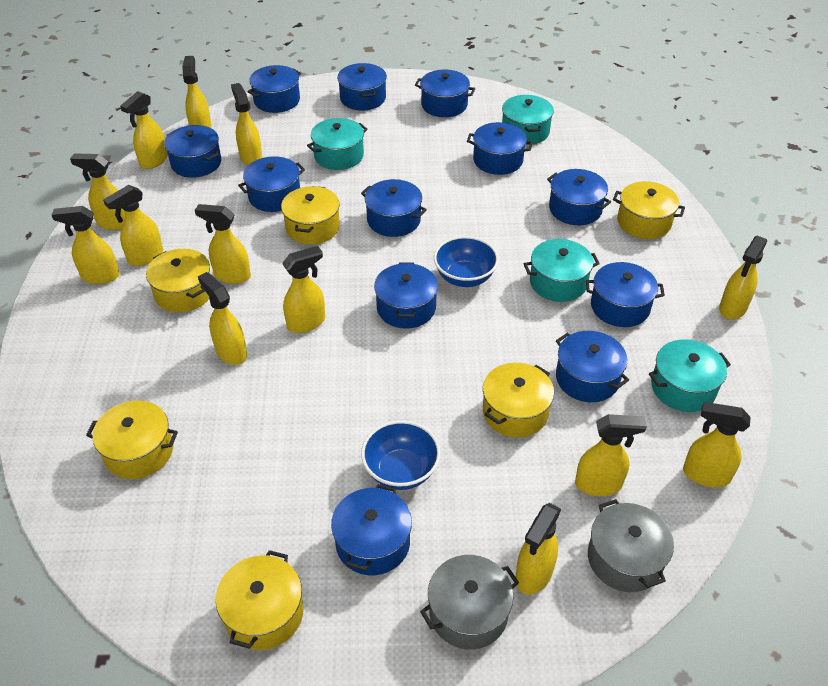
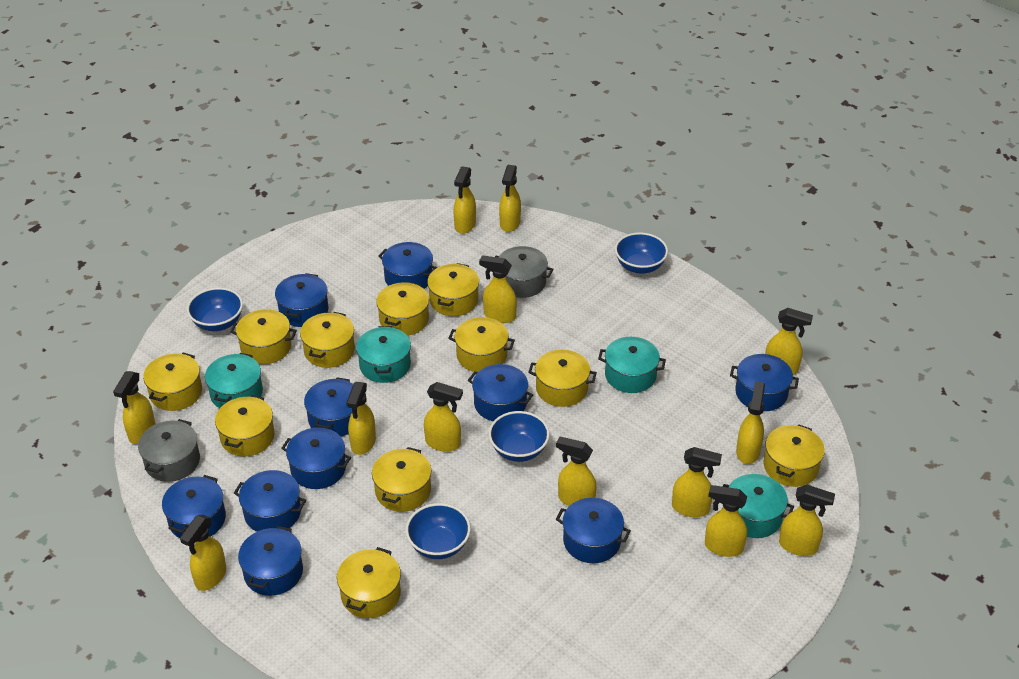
blue bowl: 2 -> 4
blue pot: 12 -> 10
yellow pot: 6 -> 11

